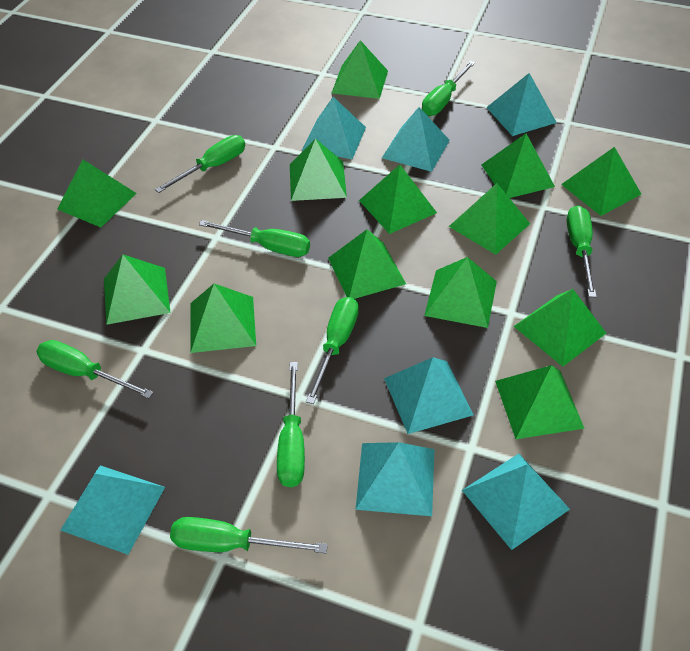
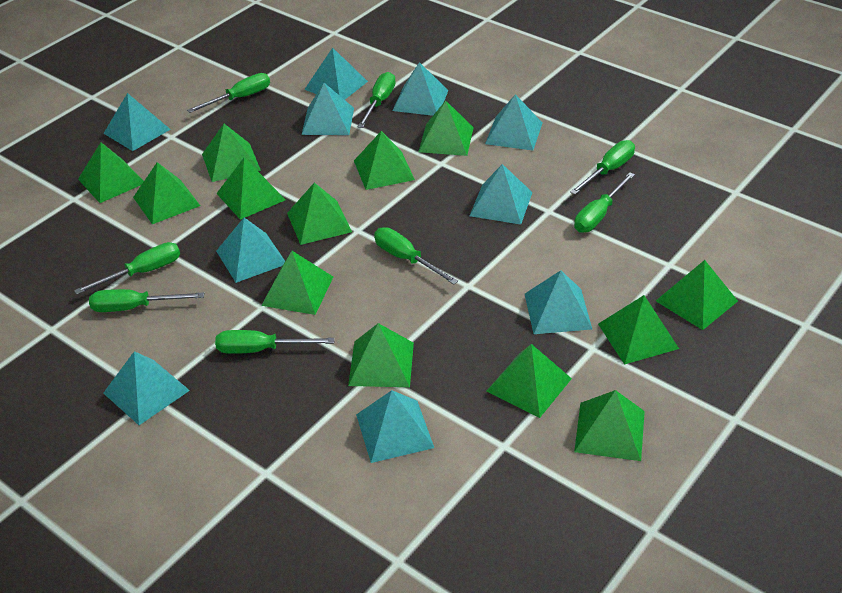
turquoise pyramid: 7 -> 10

